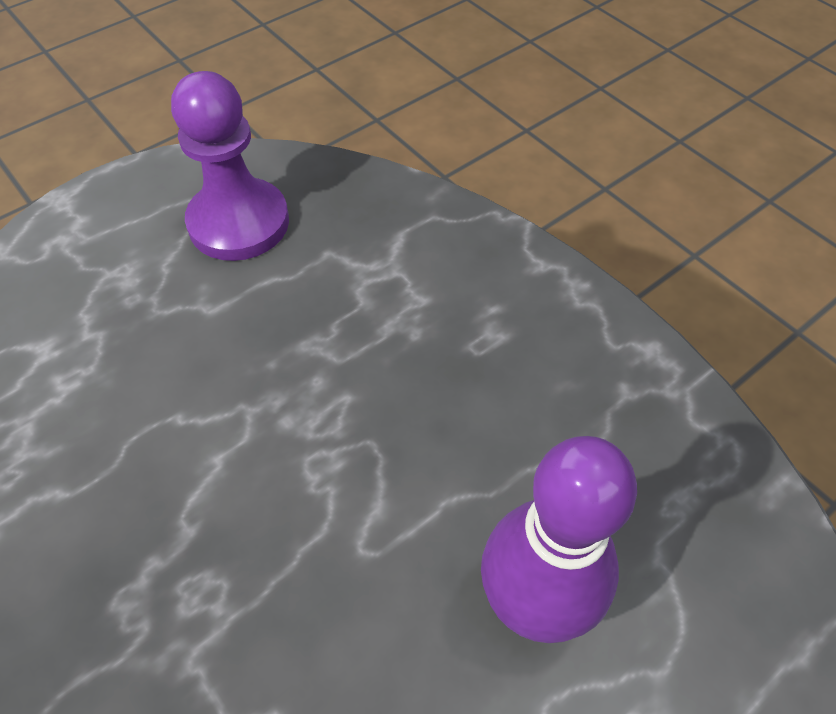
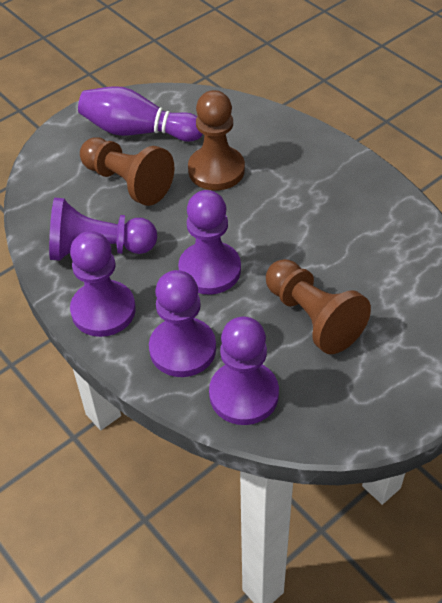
brown pawn: 0 -> 3
purple pawn: 1 -> 5

